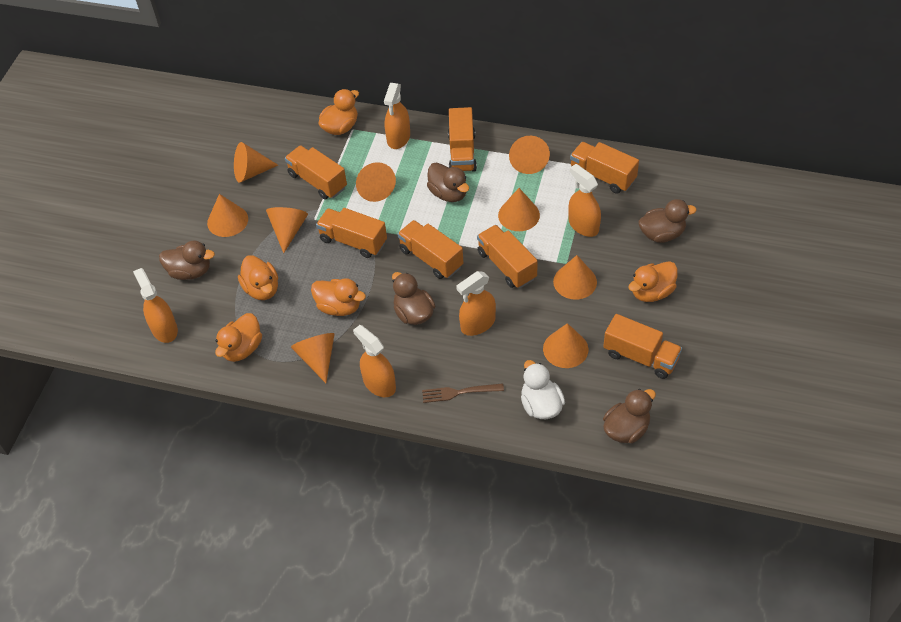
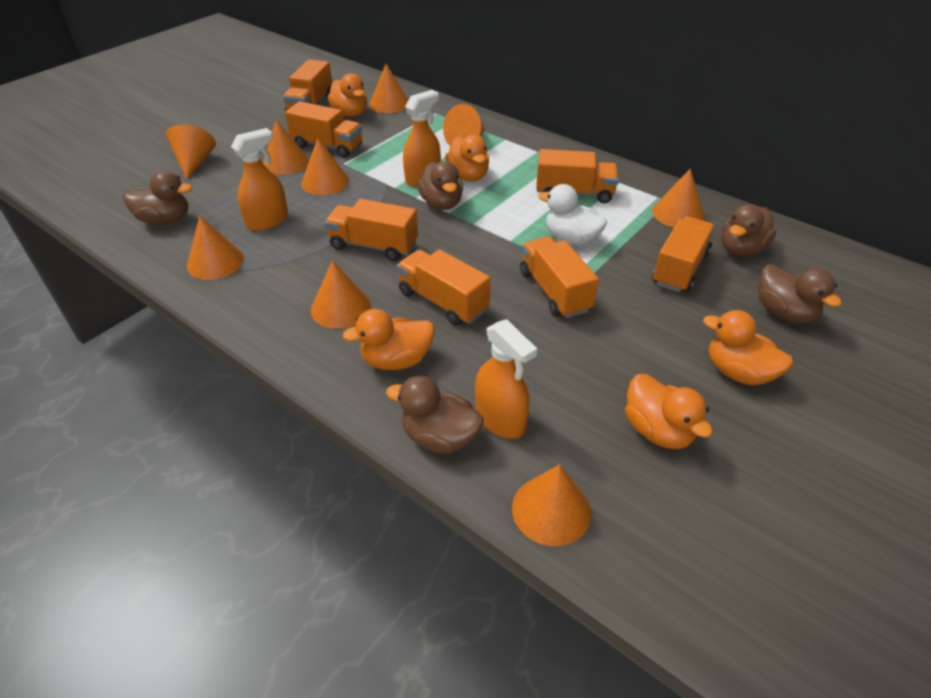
brown fork: 1 -> 0
orange spray bottle: 5 -> 3

